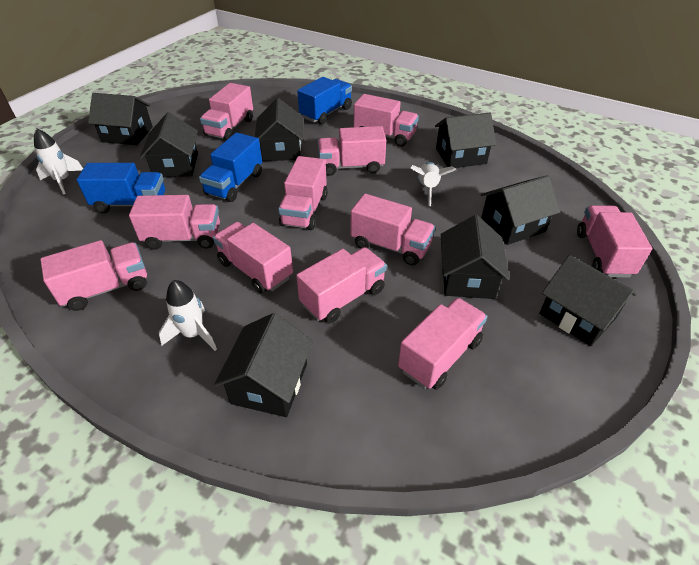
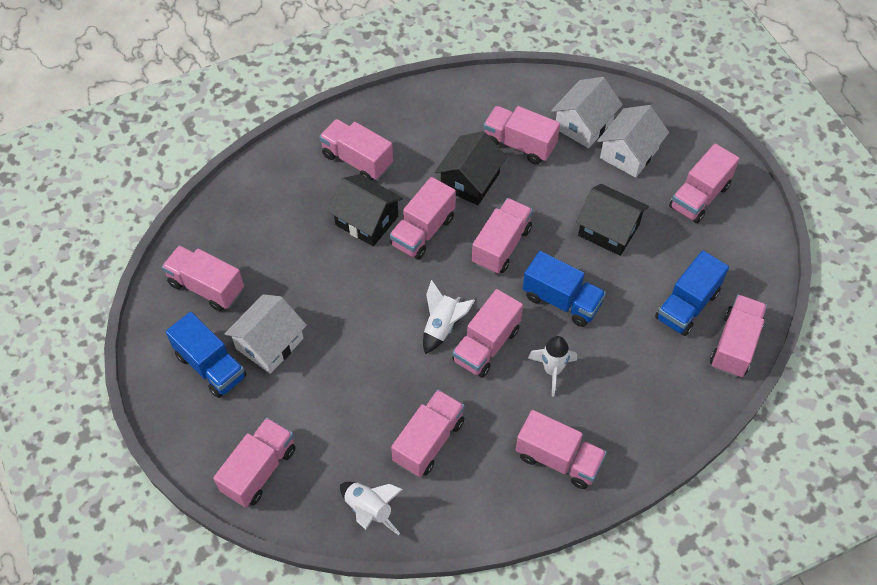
black house: 8 -> 3
white house: 0 -> 3

